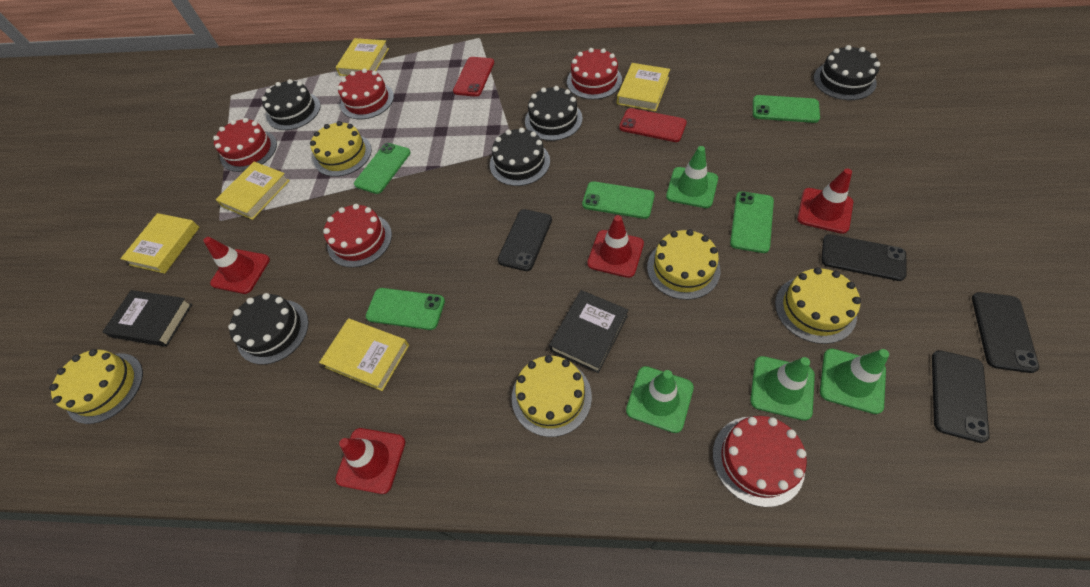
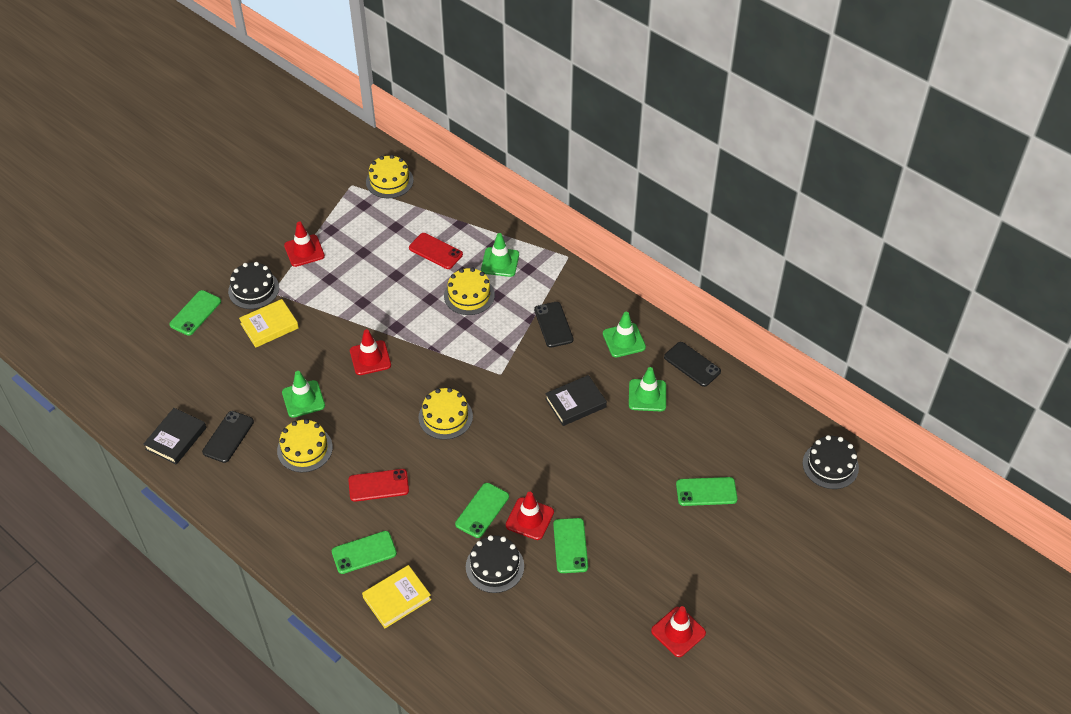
black cake: 5 -> 3
black phone: 4 -> 3
red cake: 5 -> 0
yellow book: 5 -> 2
yellow cake: 5 -> 4

